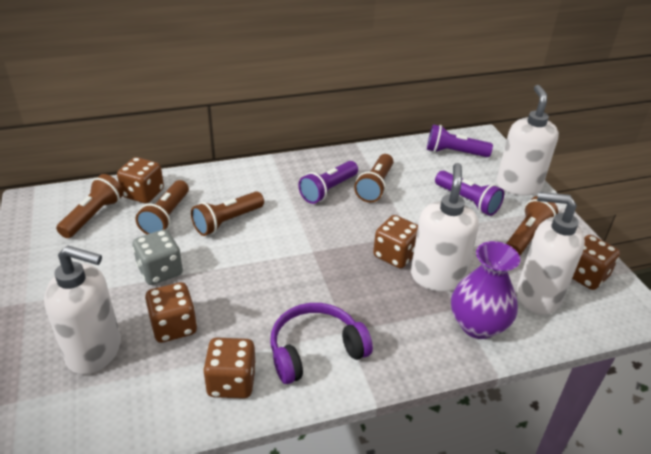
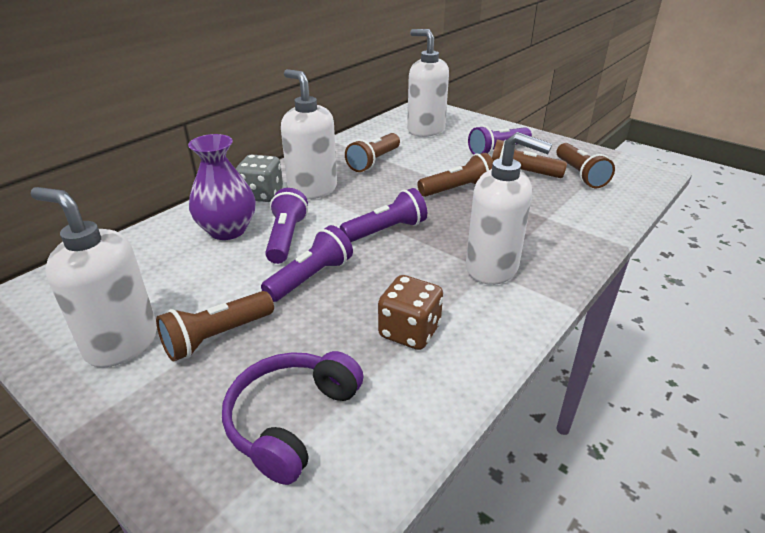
brown dice: 5 -> 1
purple flashlight: 3 -> 4

